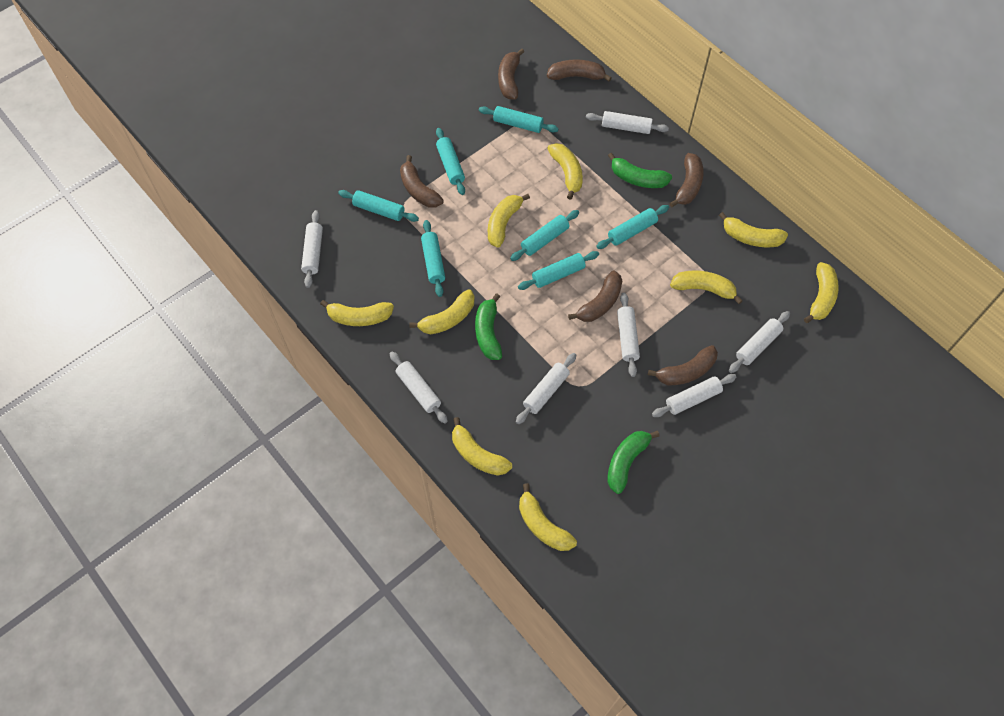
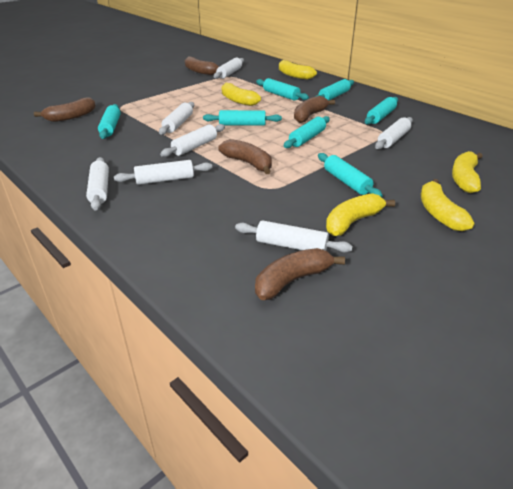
brown banana: 6 -> 5
green banana: 3 -> 0
yellow banana: 9 -> 5

